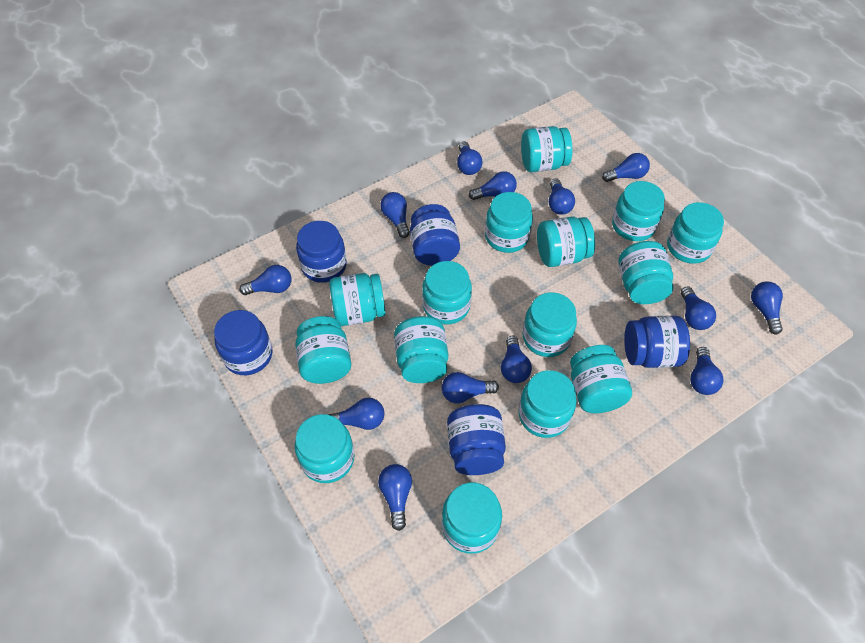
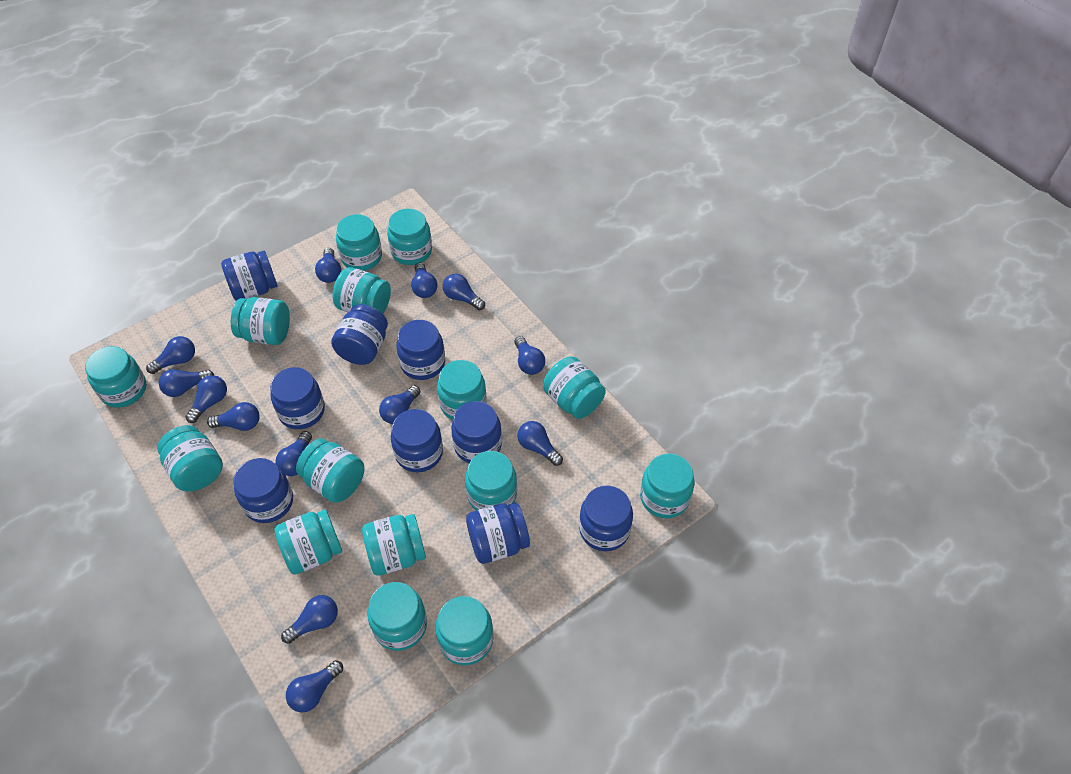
blue jar: 5 -> 9

